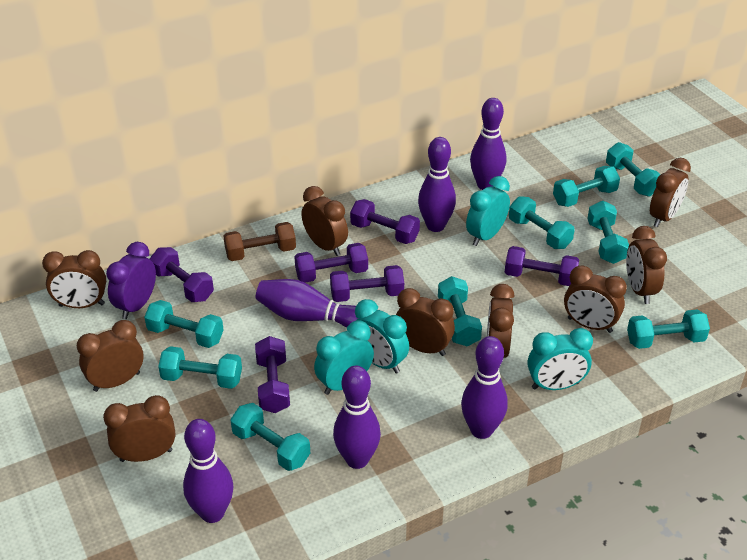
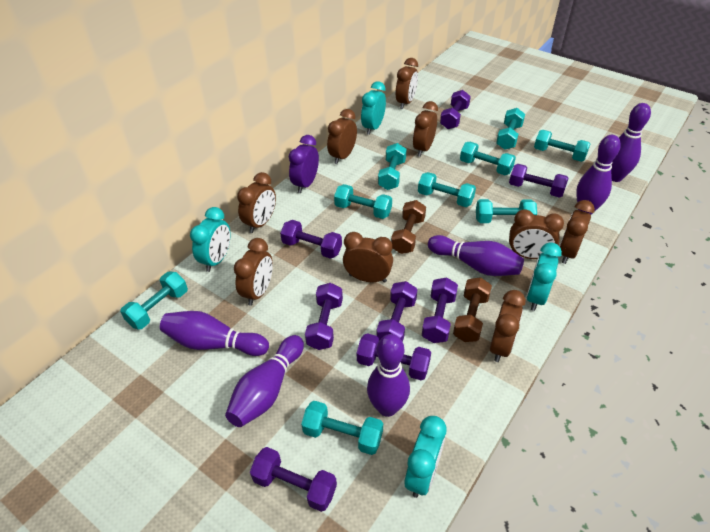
brown dumbbell: 1 -> 2
purple dumbbell: 6 -> 8

